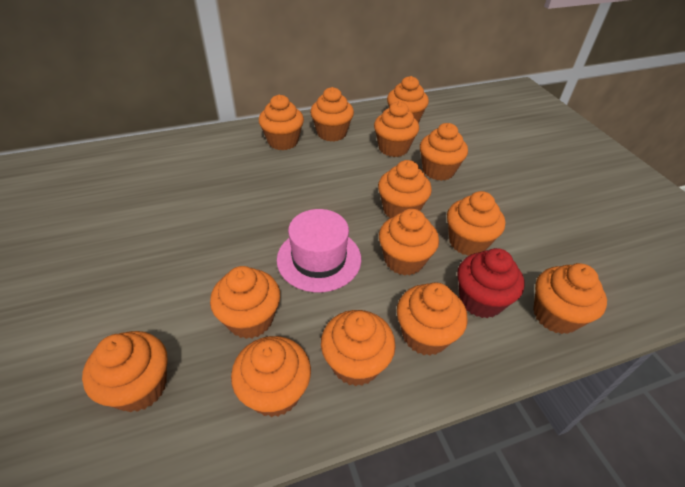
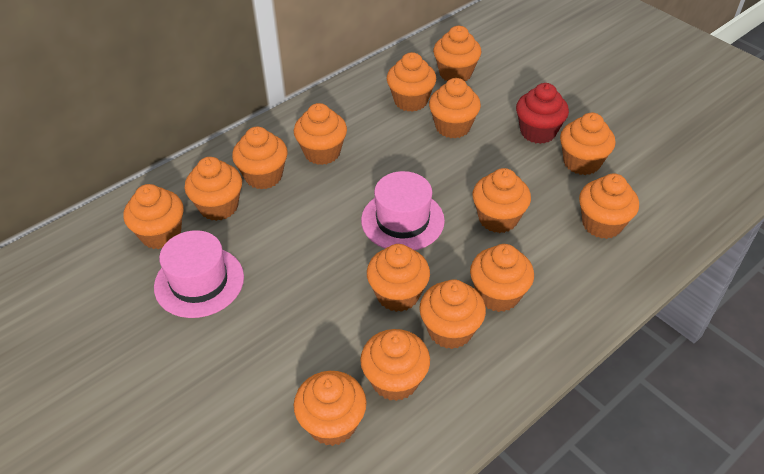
orange cupcake: 14 -> 15
pink hat: 1 -> 2

